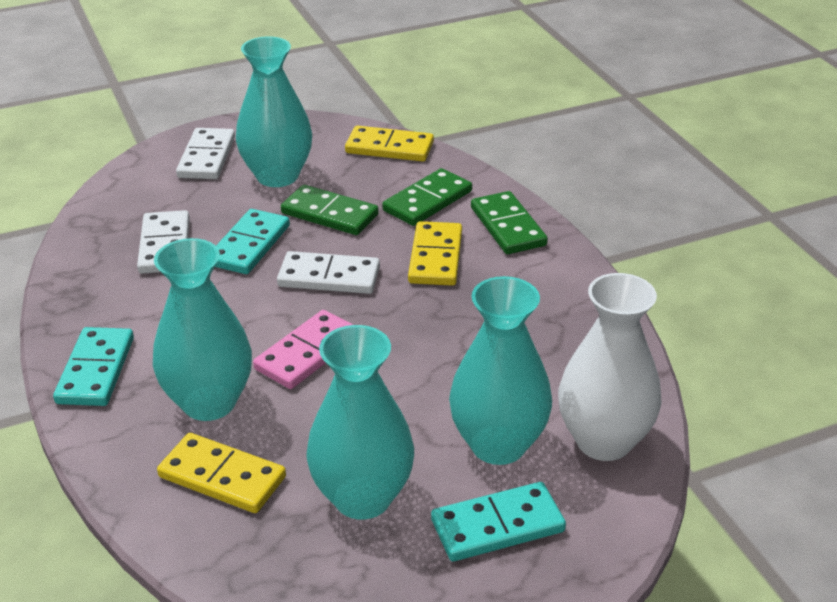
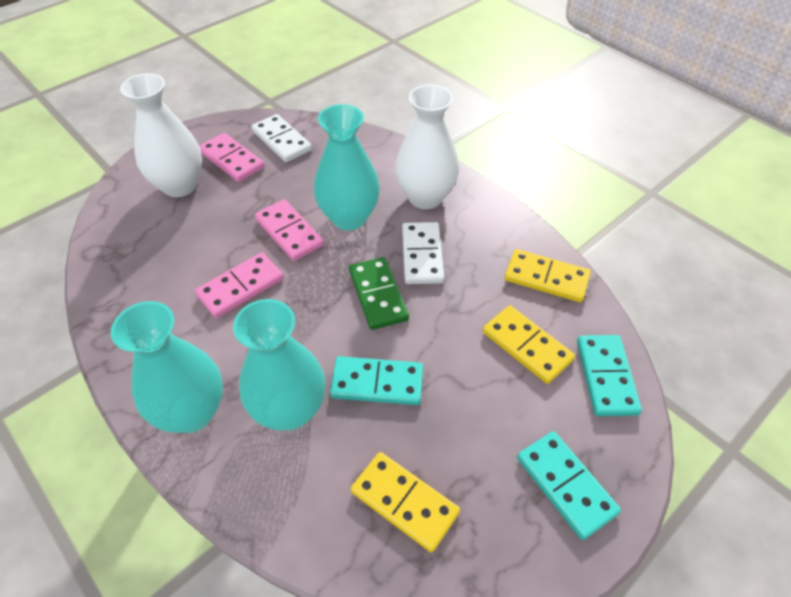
green domino: 3 -> 1
pink domino: 1 -> 3
turquoise vase: 4 -> 3
white domino: 3 -> 2
white vase: 1 -> 2

